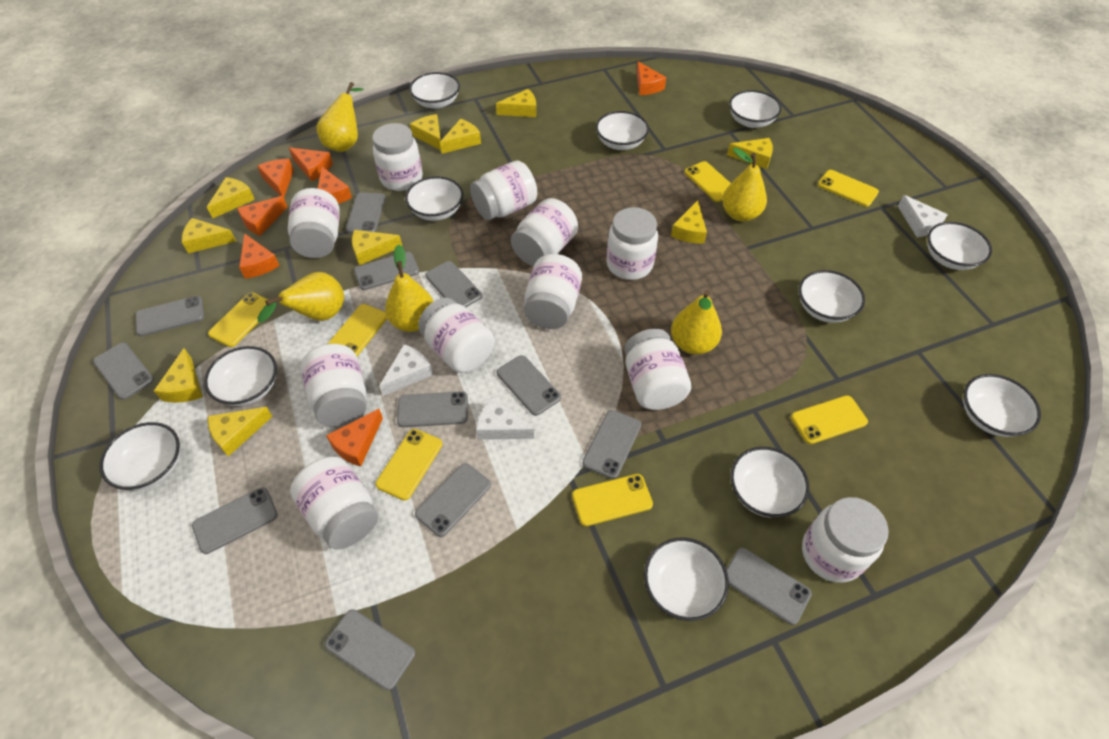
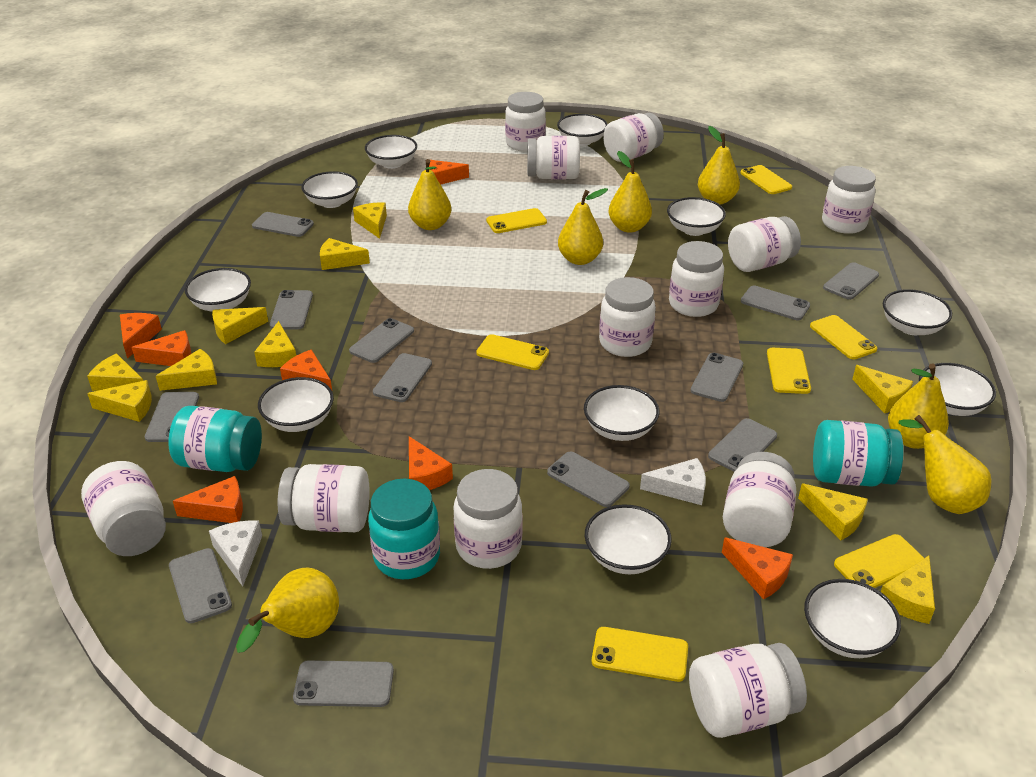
turquoise jar: 0 -> 3
white cheese: 3 -> 2
white jar: 11 -> 12
yellow pear: 5 -> 7

